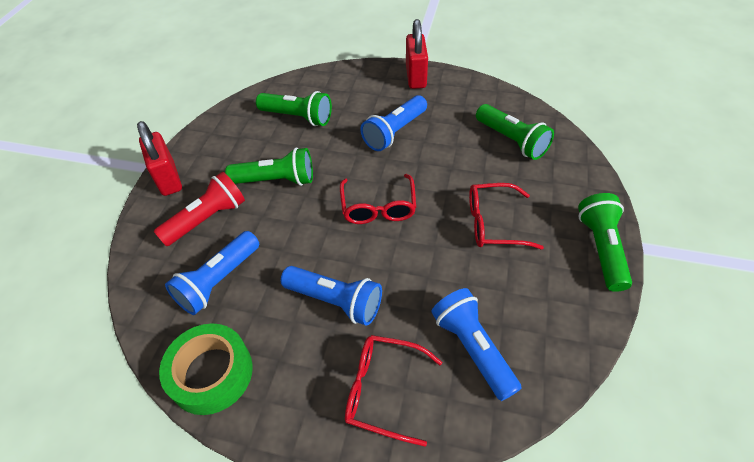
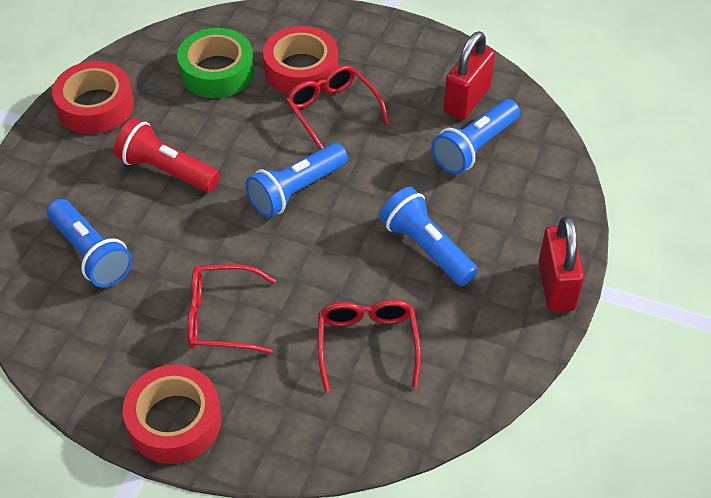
green flashlight: 4 -> 0
red tape: 0 -> 3

